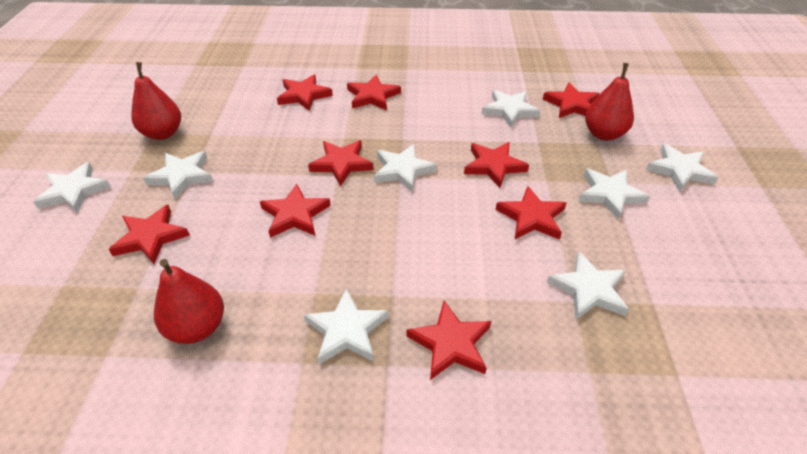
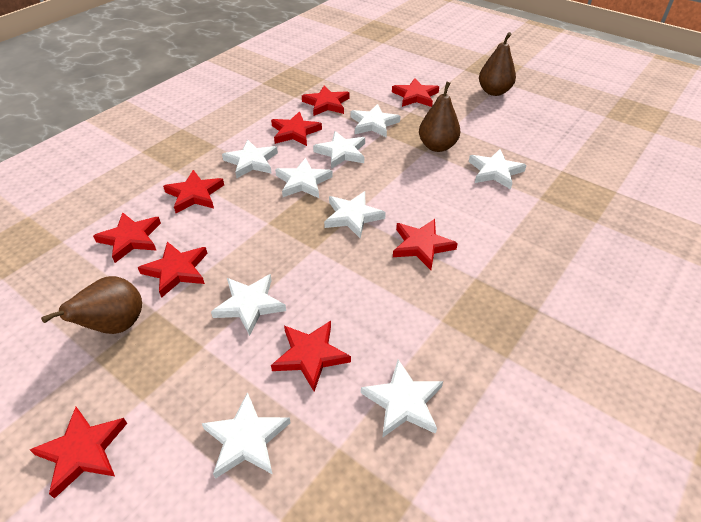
brown pear: 0 -> 3
red pear: 3 -> 0
white star: 8 -> 9

